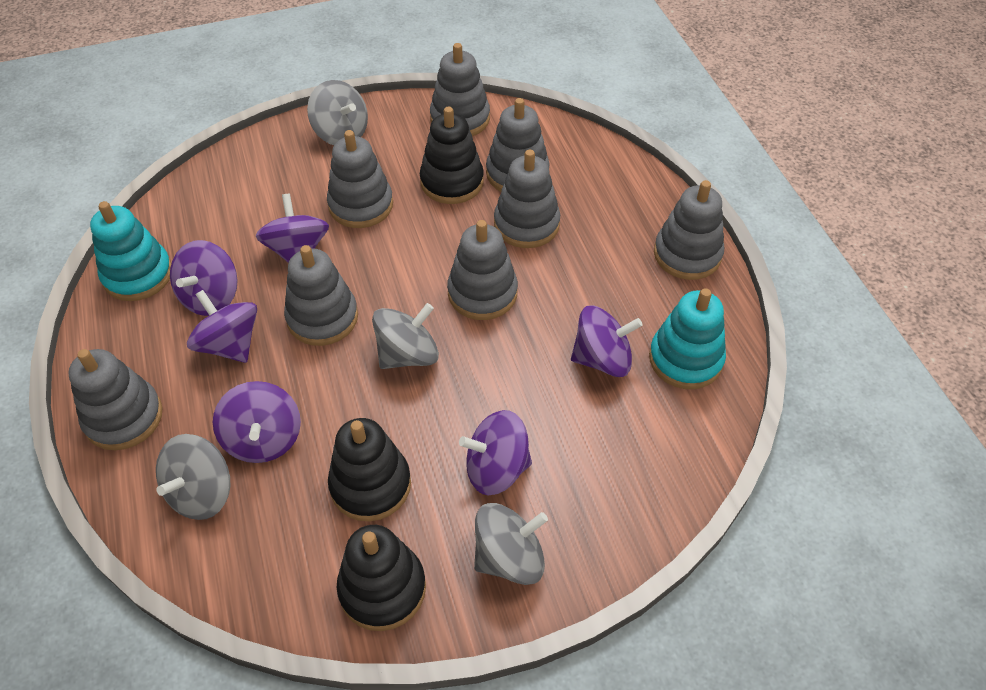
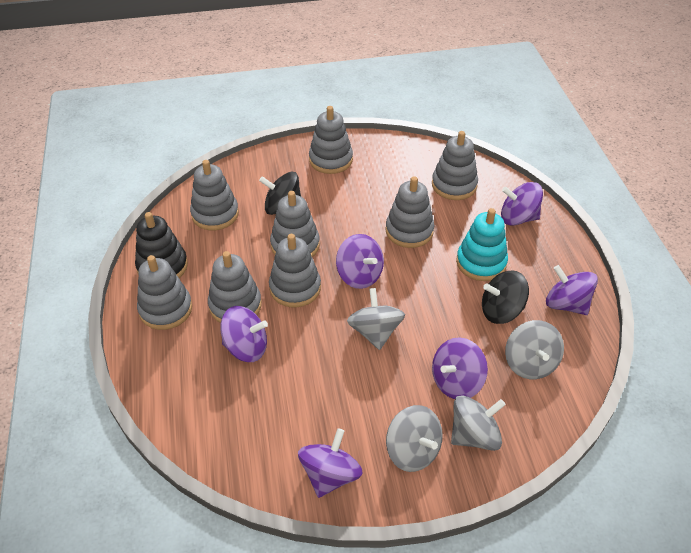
black spinning top: 0 -> 2
black stacking toy: 3 -> 1
turquoise stacking toy: 2 -> 1

